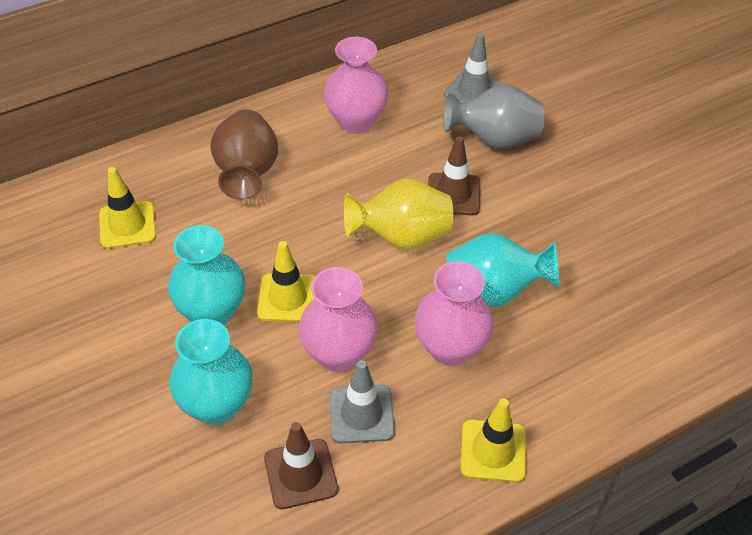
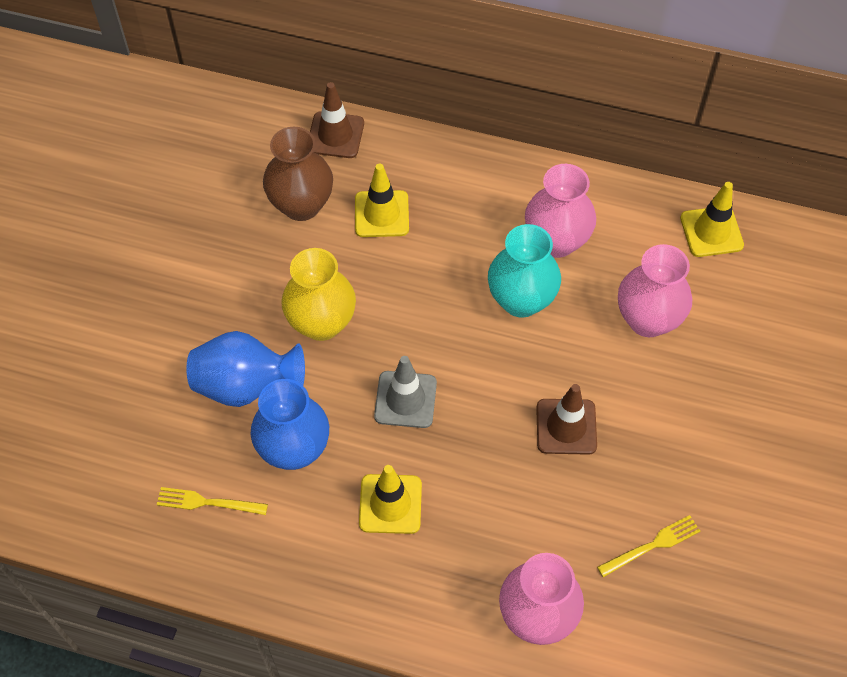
blue vase: 0 -> 2
grey traffic cone: 2 -> 1
grey vase: 1 -> 0
turquoise vase: 3 -> 1
yellow fork: 0 -> 2

